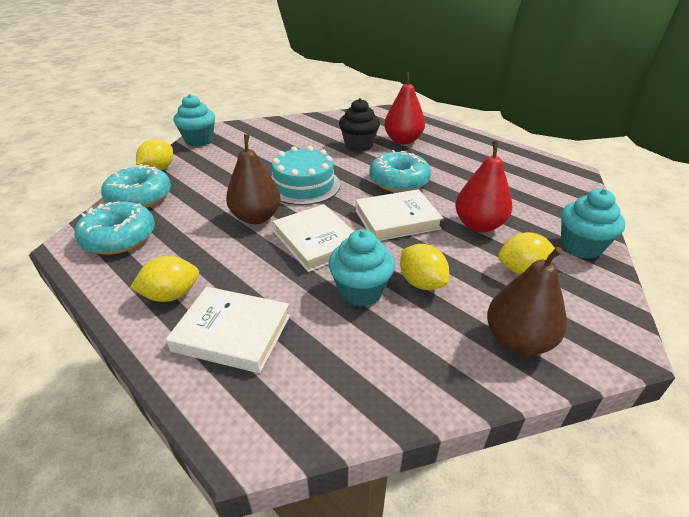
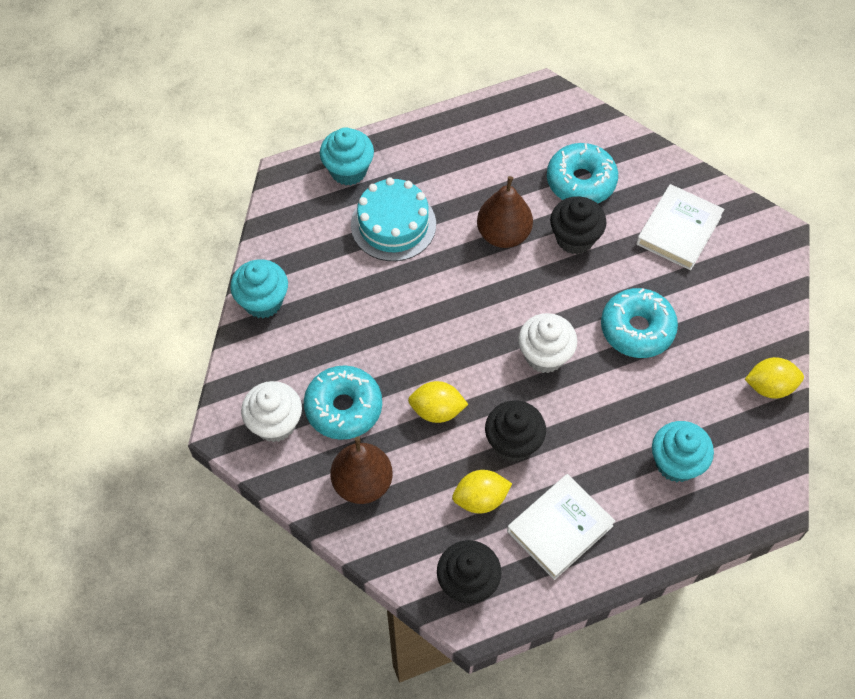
black cupcake: 1 -> 3
red pear: 2 -> 0
white book: 3 -> 2
white cupcake: 0 -> 2
yellow lemon: 4 -> 3

